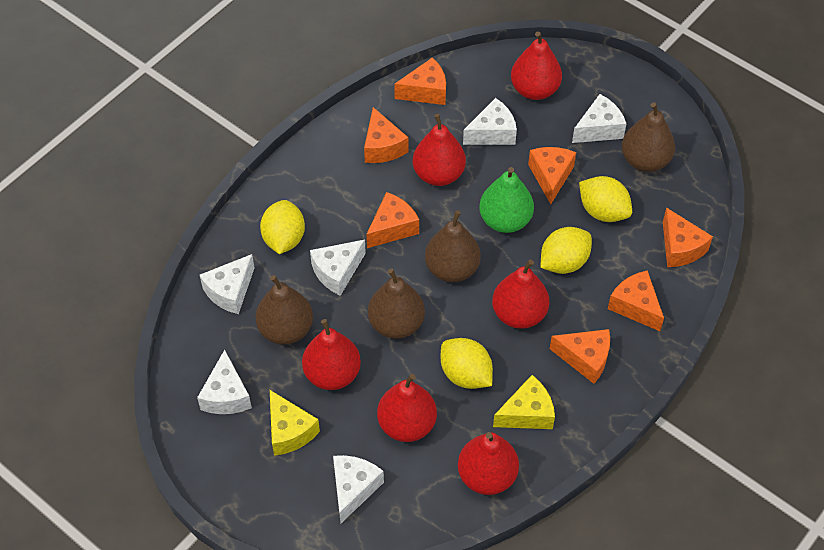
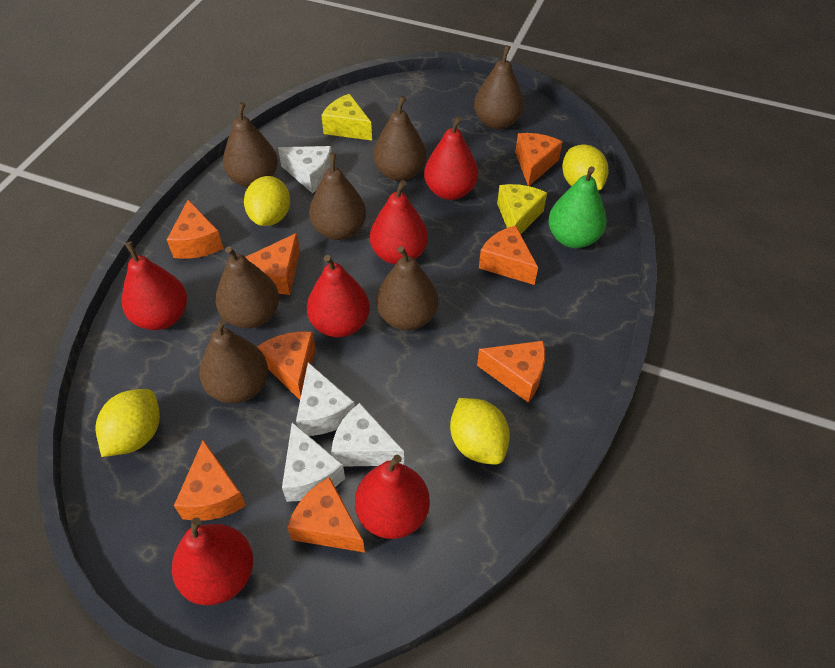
brown pear: 4 -> 7
orange cheese: 7 -> 8
white cheese: 6 -> 4

